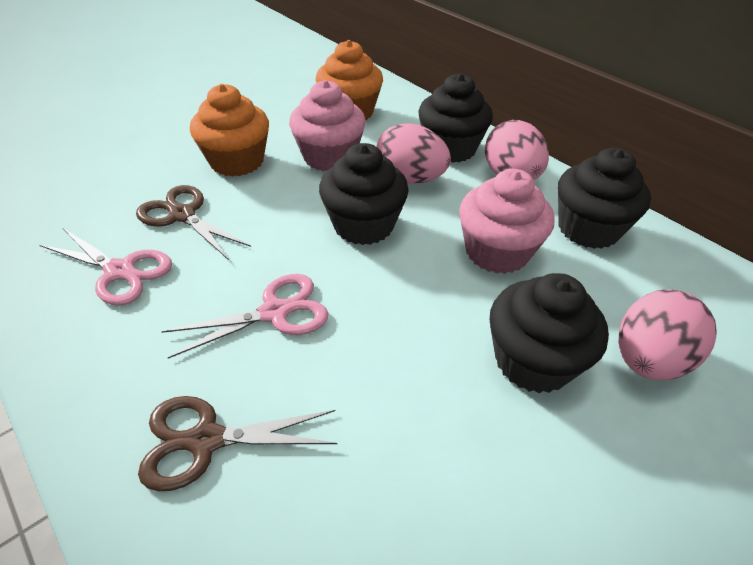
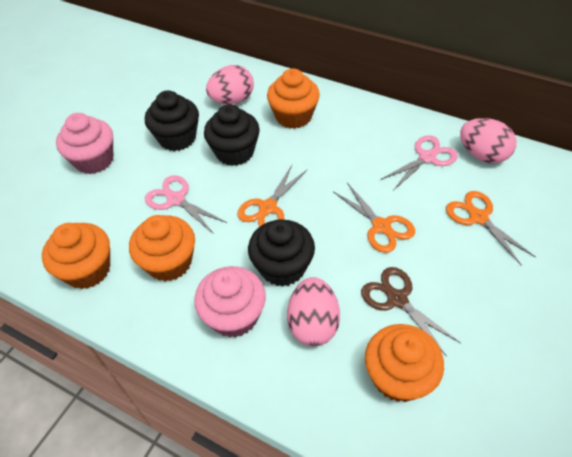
black cupcake: 4 -> 3
brown scissors: 2 -> 1
orange cupcake: 2 -> 4
orange scissors: 0 -> 3

